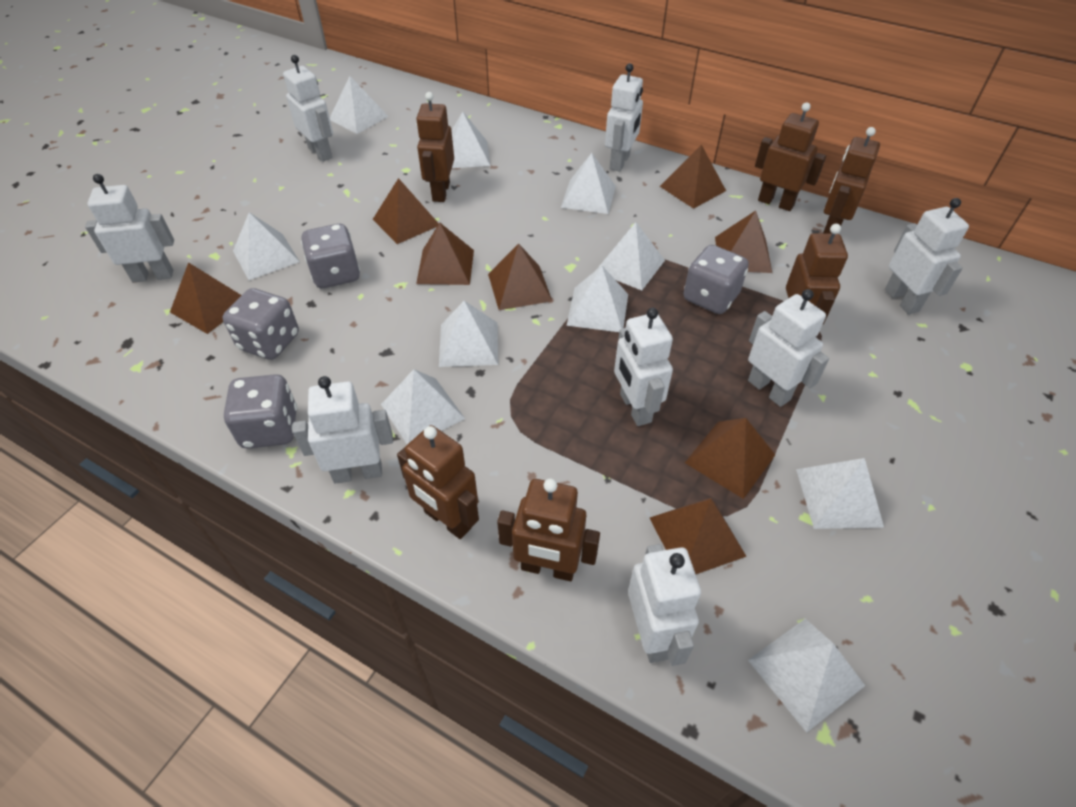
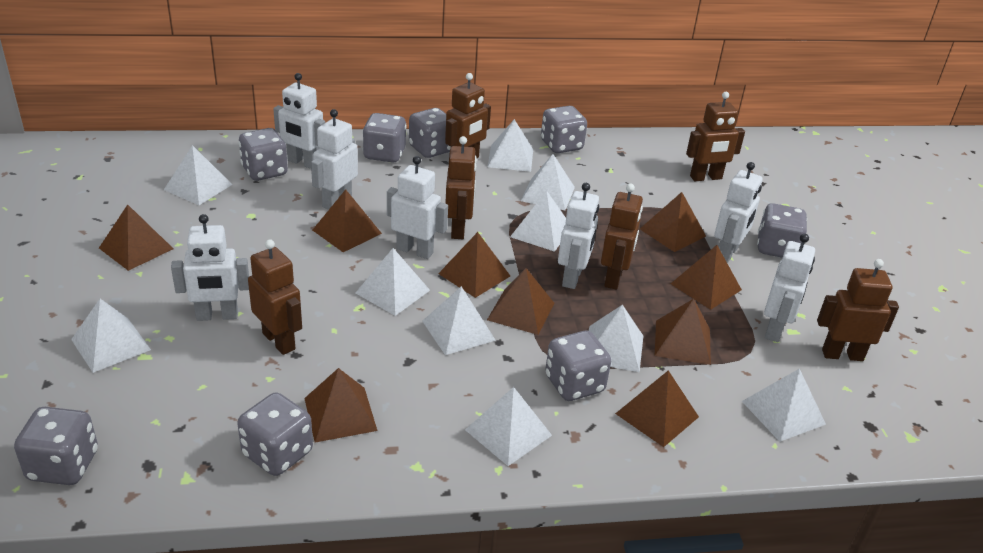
brown pyramid: 8 -> 9
grey dice: 4 -> 8
white robot: 8 -> 7

